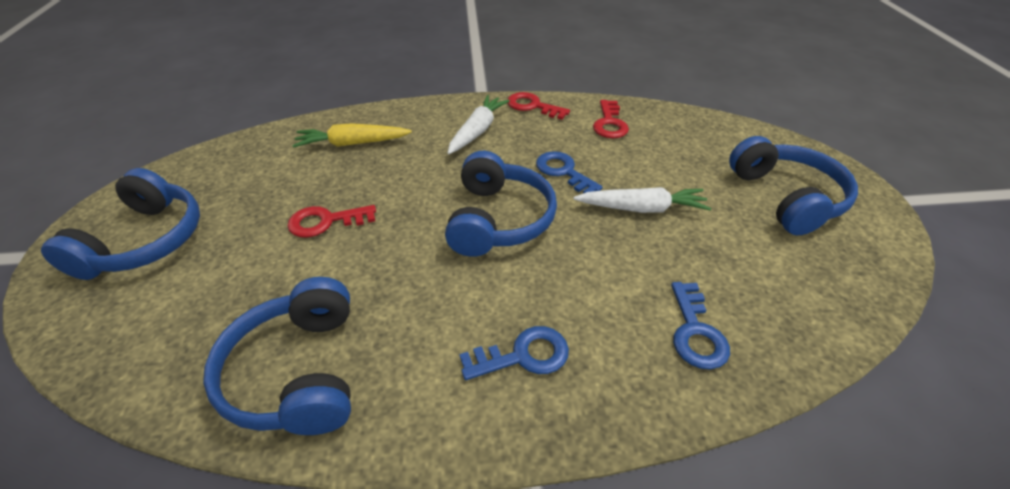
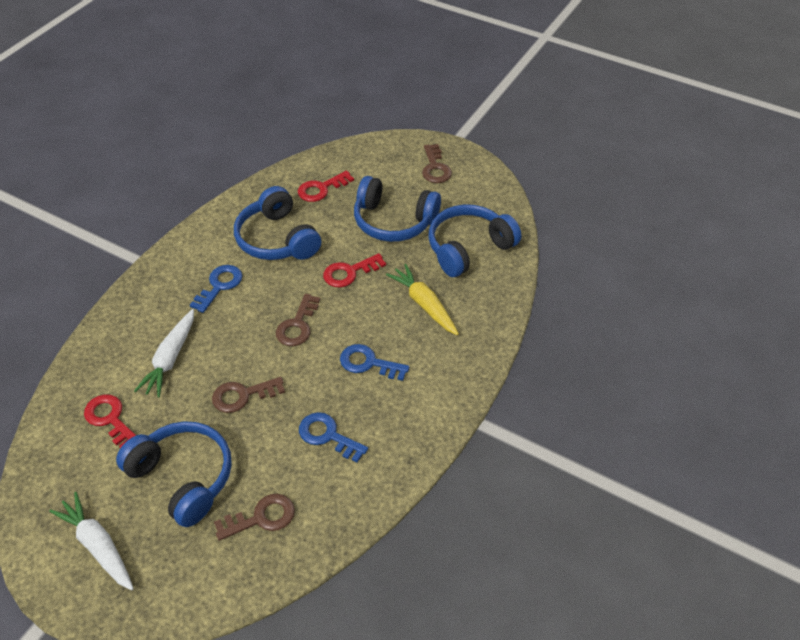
brown key: 0 -> 4

